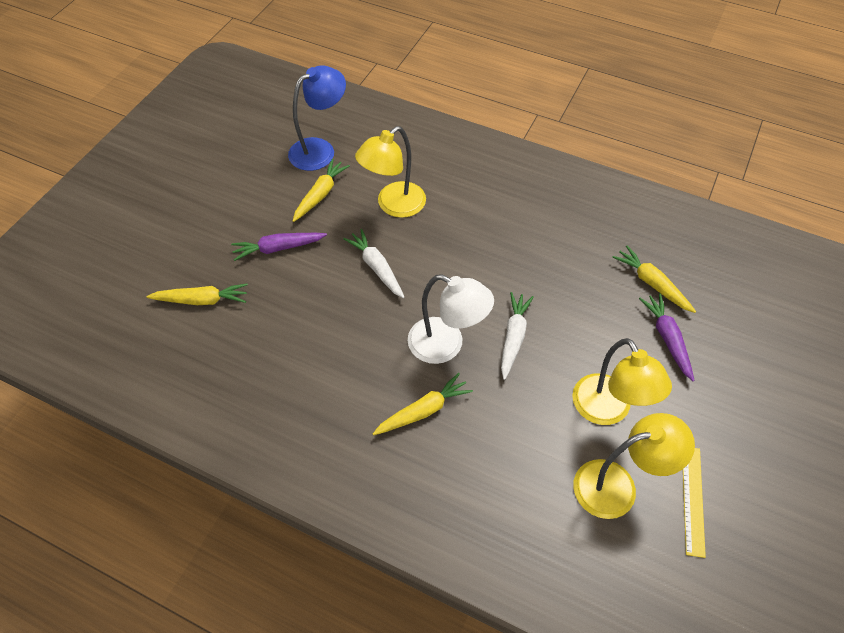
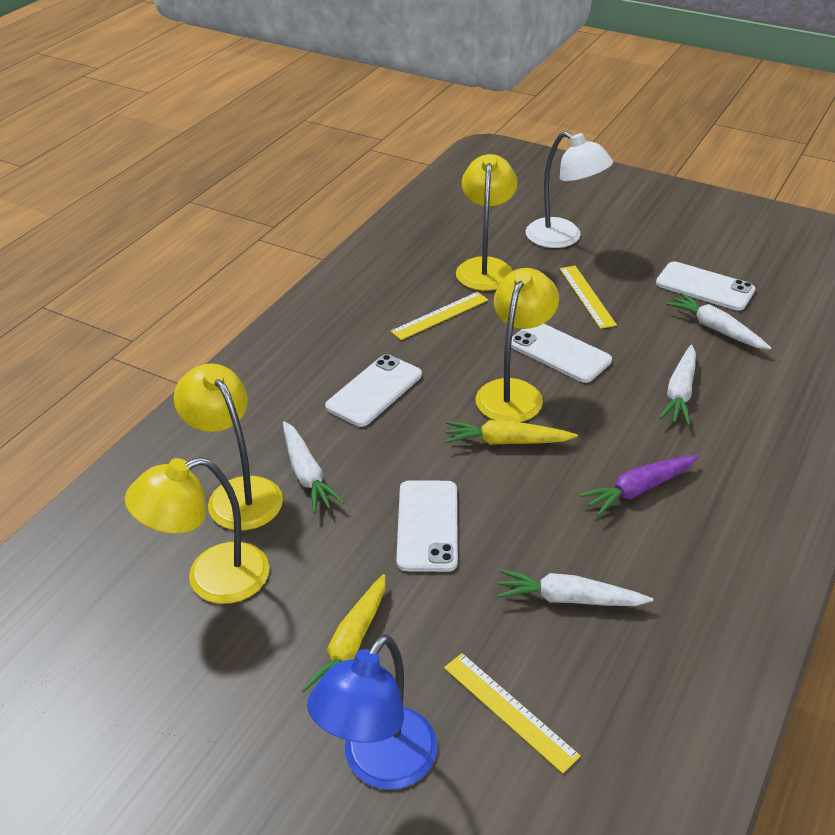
purple carrot: 2 -> 1
white carrot: 2 -> 4
white phone: 0 -> 4
yellow carrot: 4 -> 2
yellow lamp: 3 -> 4
yellow ruler: 1 -> 3

